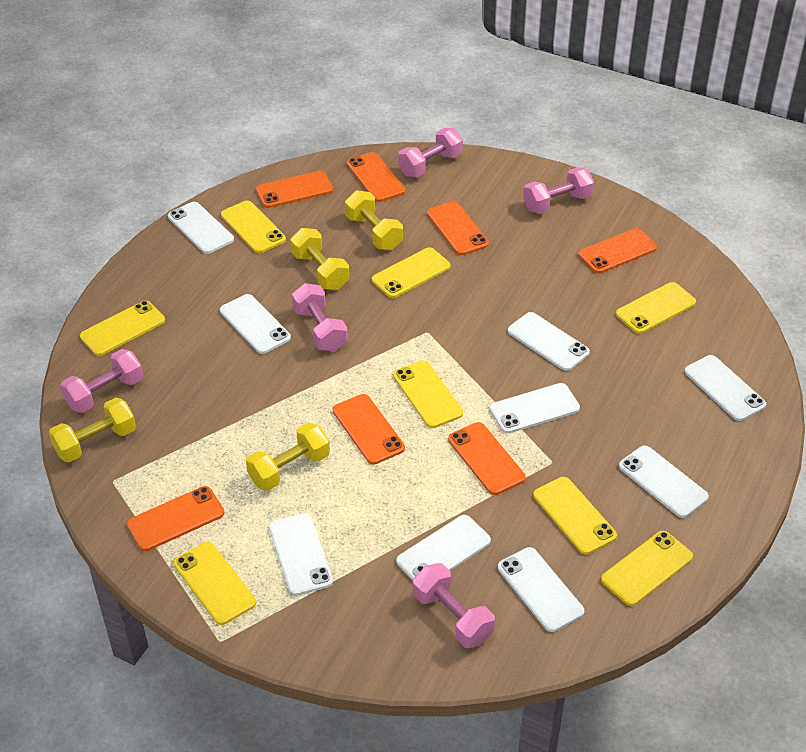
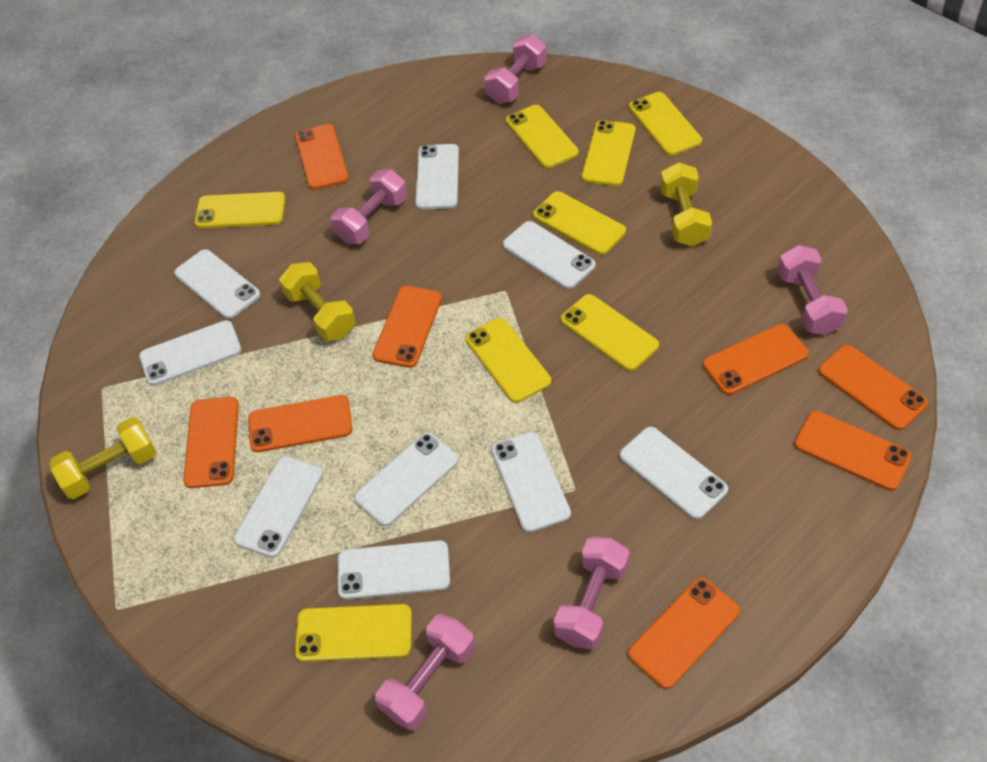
orange phone: 7 -> 8
yellow dumbbell: 4 -> 3

